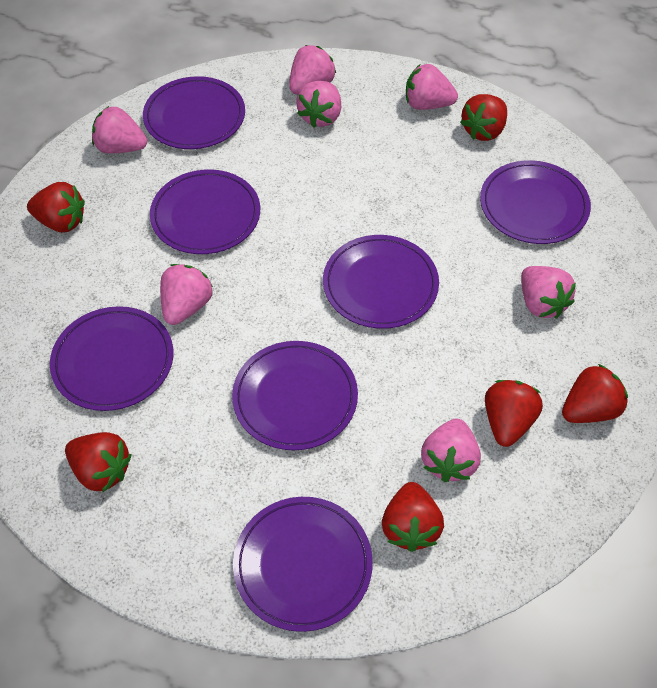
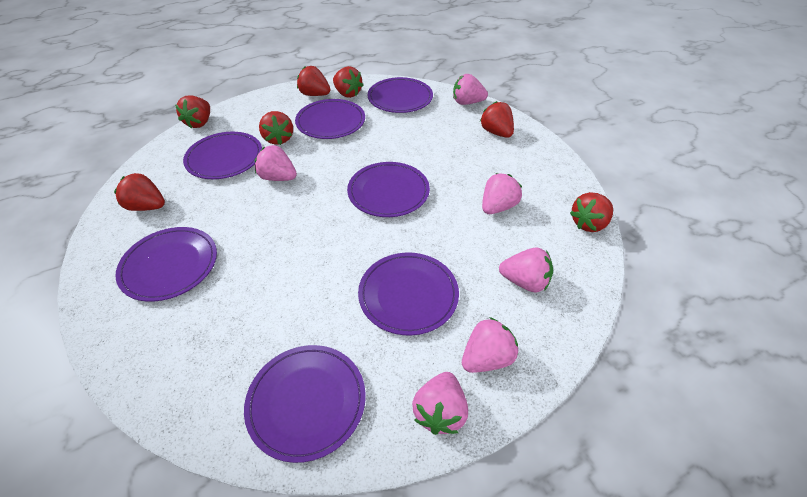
pink strawberry: 7 -> 6
red strawberry: 6 -> 7

